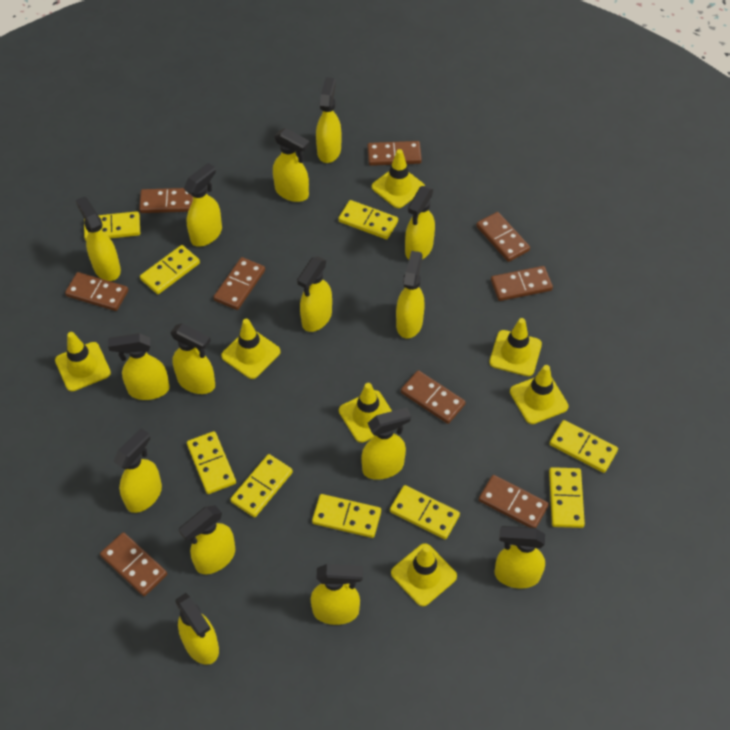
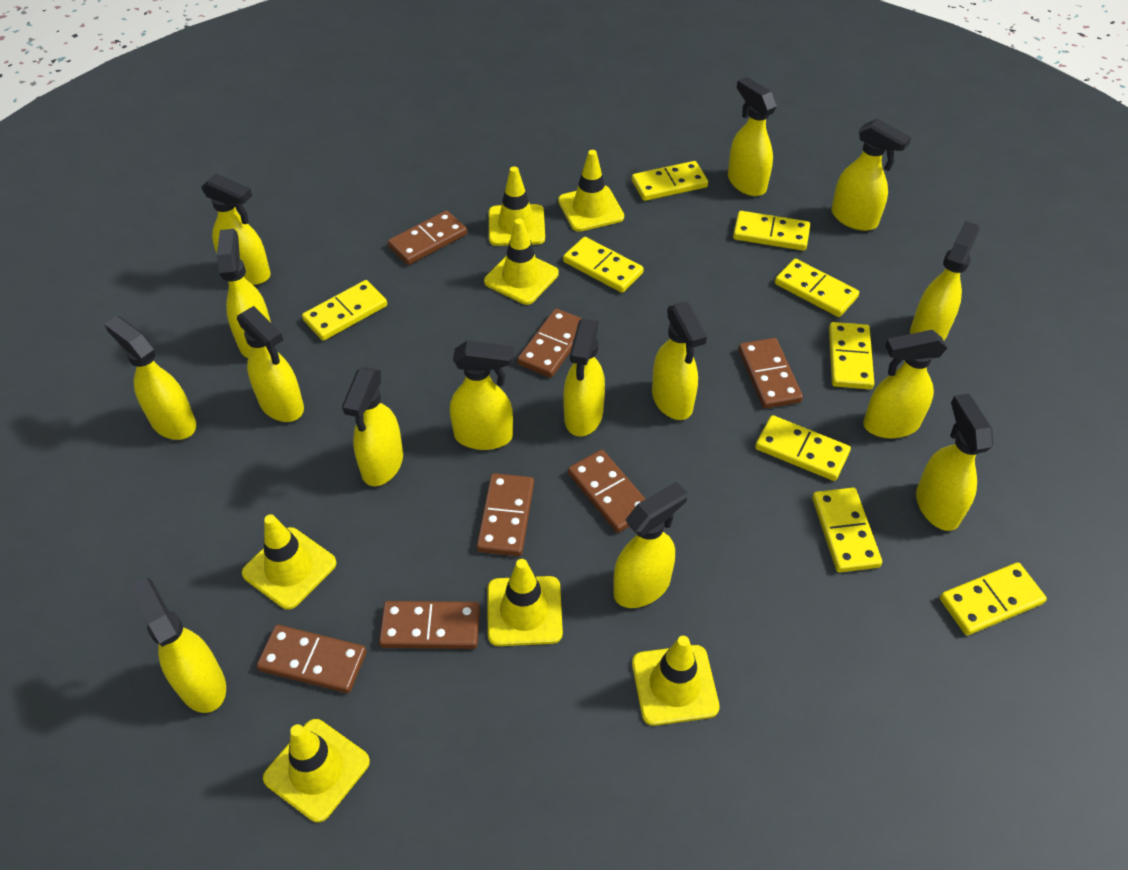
brown domino: 9 -> 7

